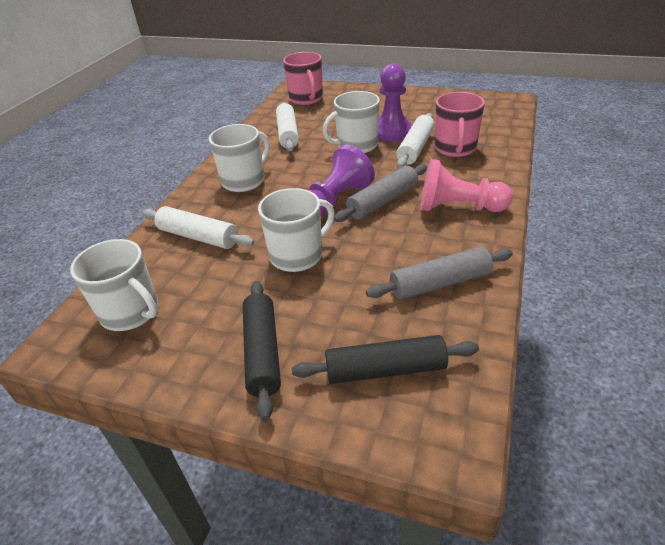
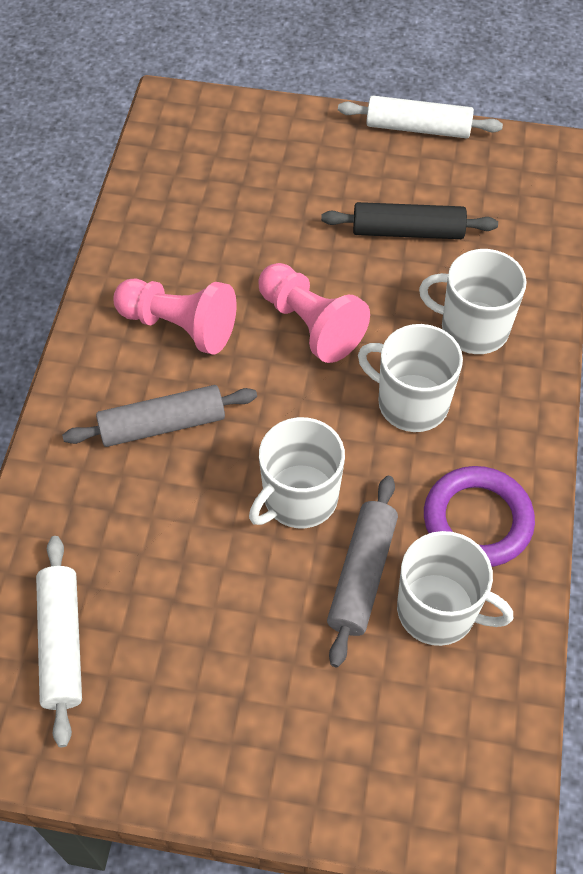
black rolling pin: 2 -> 1
pink mug: 2 -> 0
pink pawn: 1 -> 2
purple pawn: 2 -> 0
purple ring: 0 -> 1
white rolling pin: 3 -> 2

